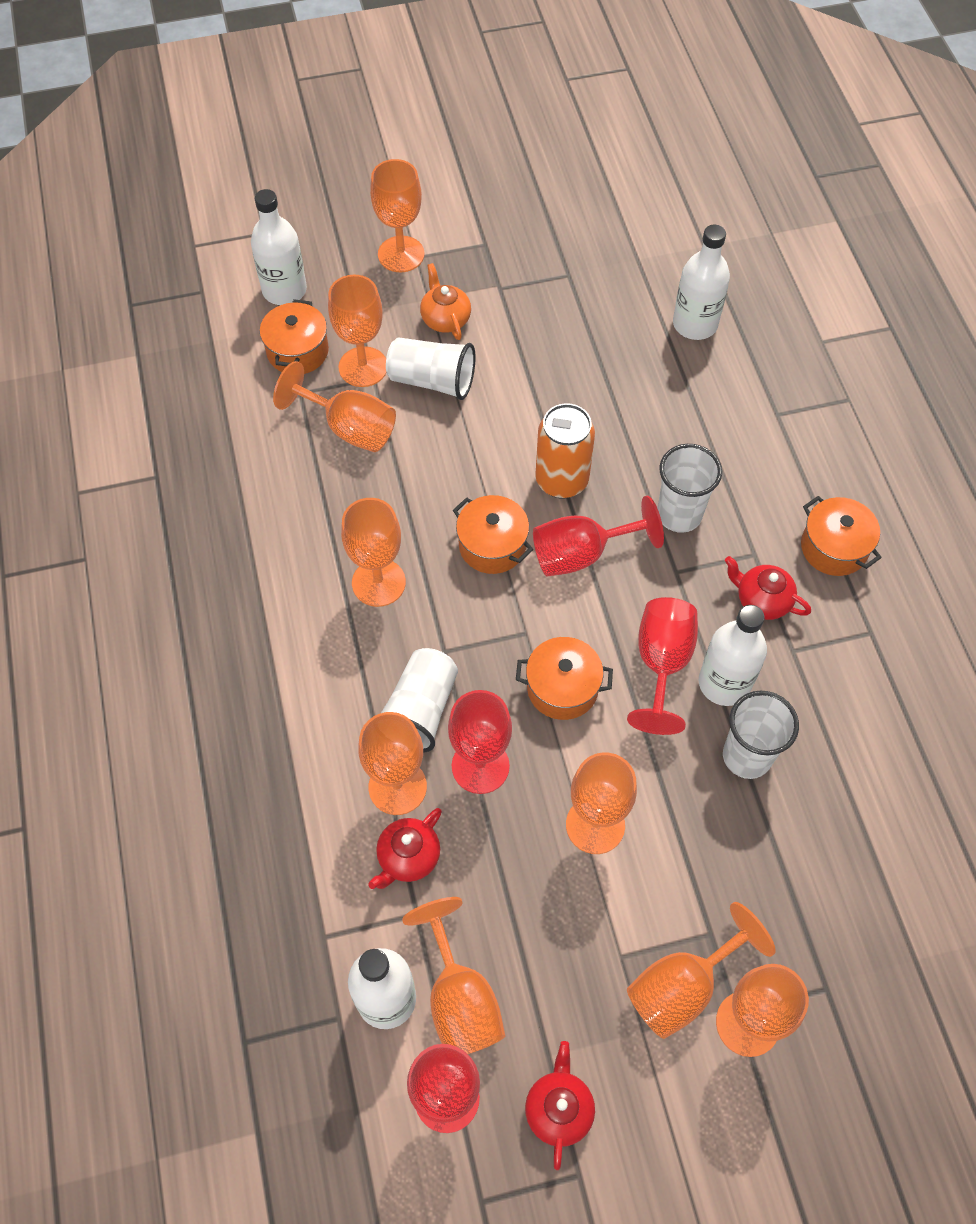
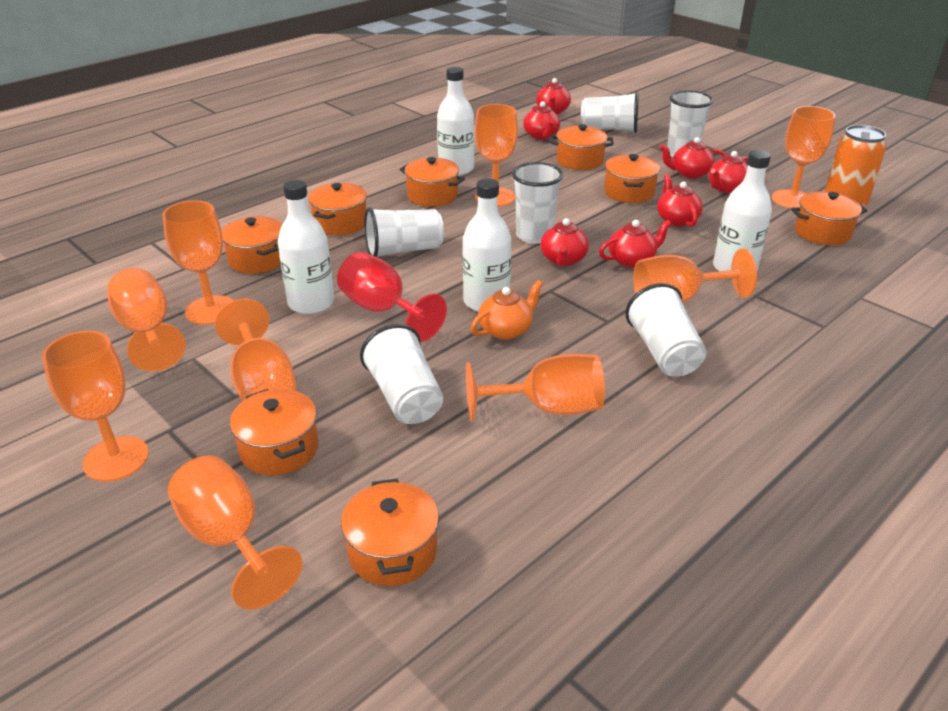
orange pot: 4 -> 8
red goblet: 4 -> 1
red teapot: 3 -> 7
white cup: 4 -> 6

